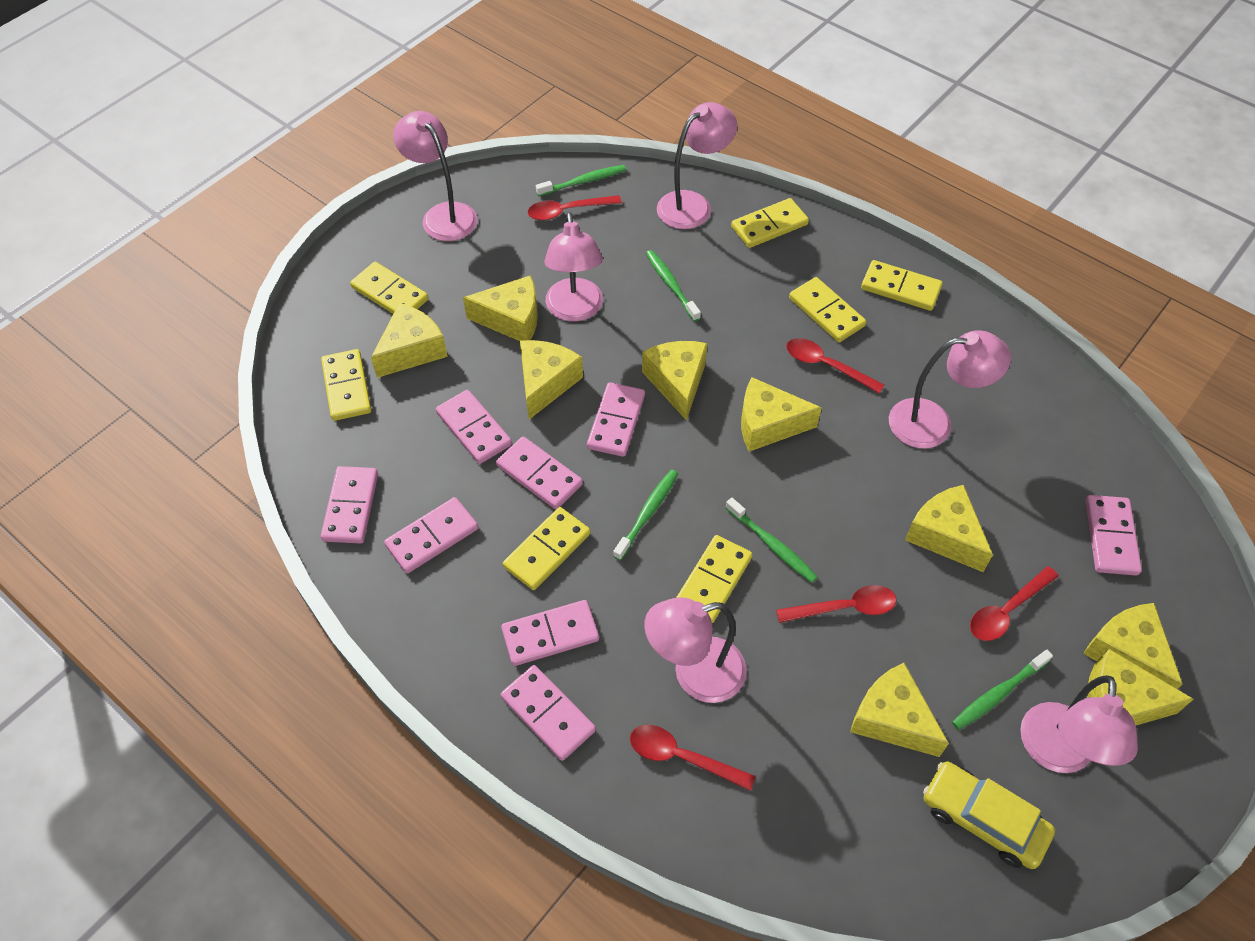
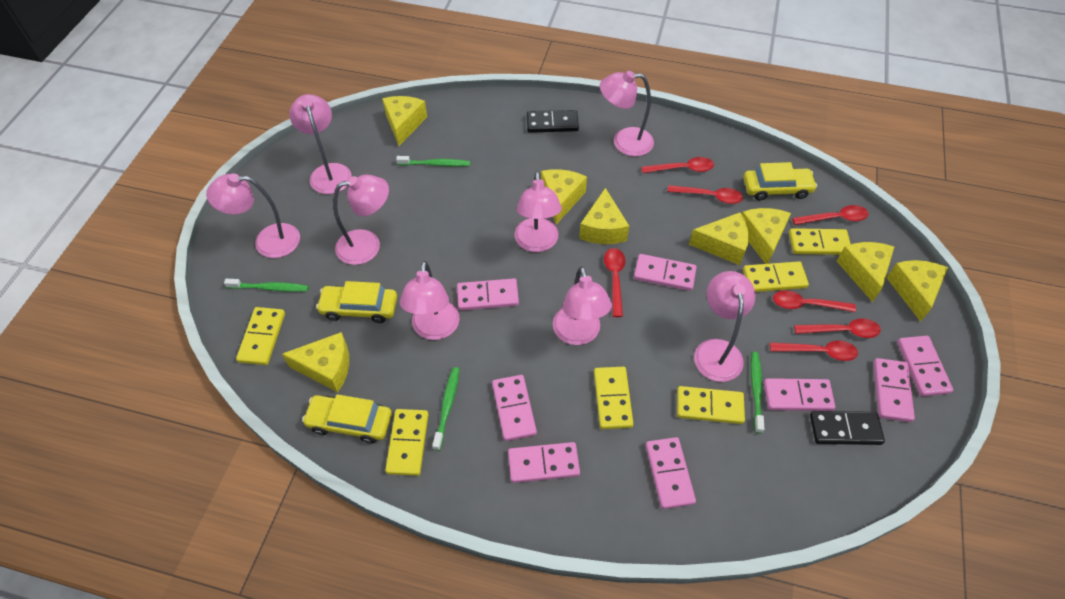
black domino: 0 -> 2
green toothbrush: 5 -> 4
pink lamp: 6 -> 8
red spoon: 5 -> 7
yellow car: 1 -> 3
yellow cheese: 9 -> 8
yellow domino: 7 -> 6

